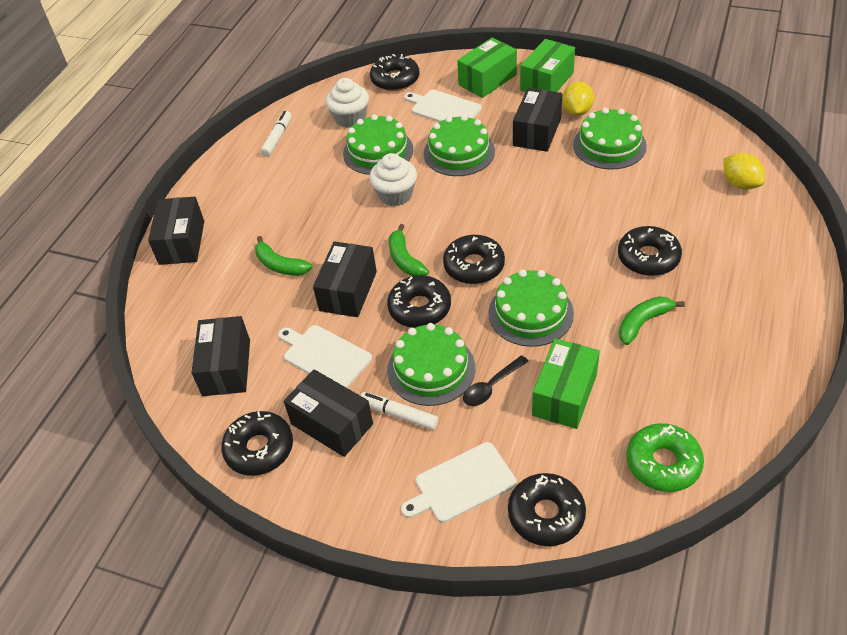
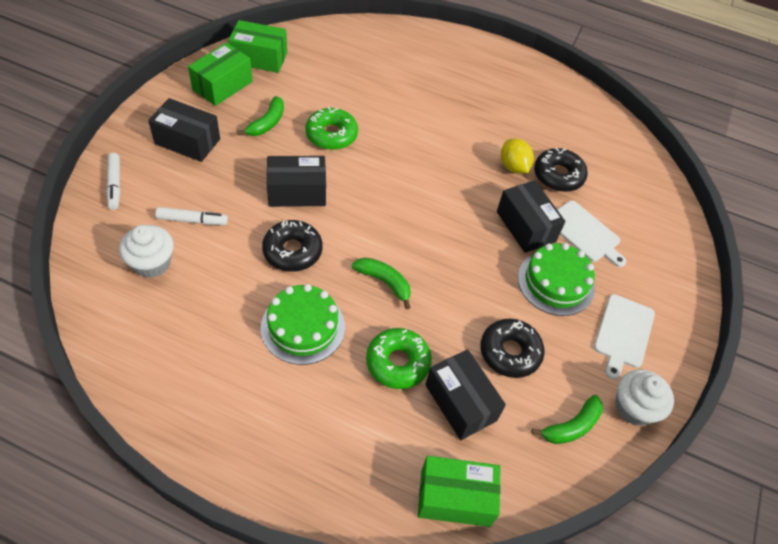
black box: 5 -> 4
black donut: 6 -> 3
black spoon: 1 -> 0
green cake: 5 -> 2
green donut: 1 -> 2
white cutting board: 3 -> 2
yellow lemon: 2 -> 1

